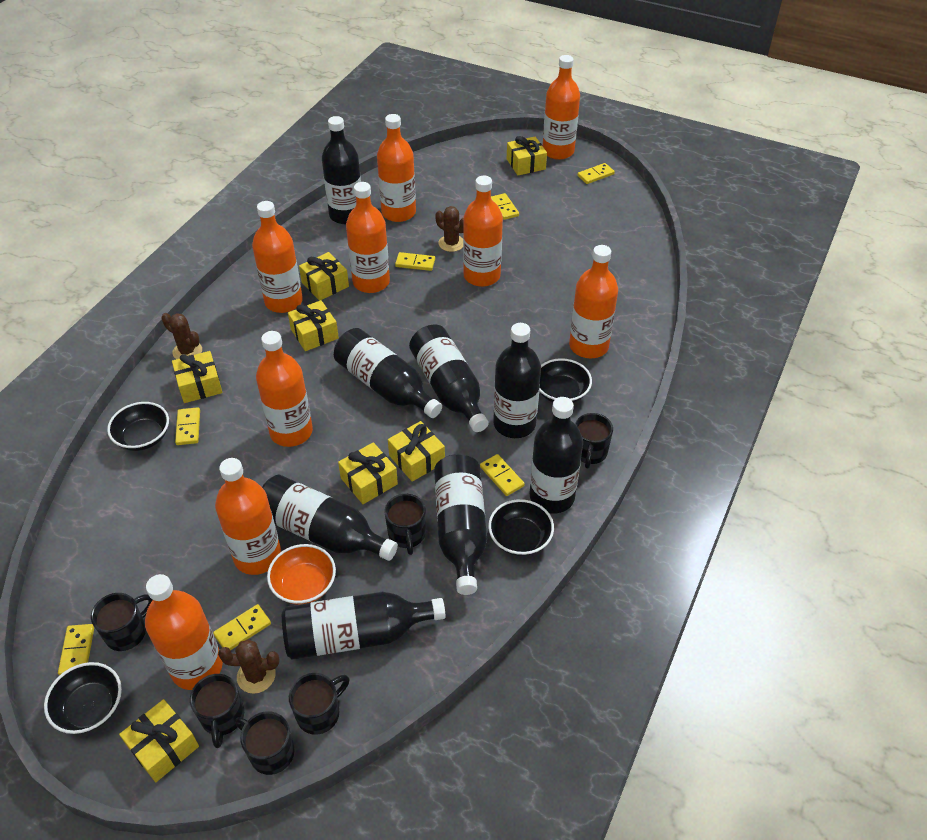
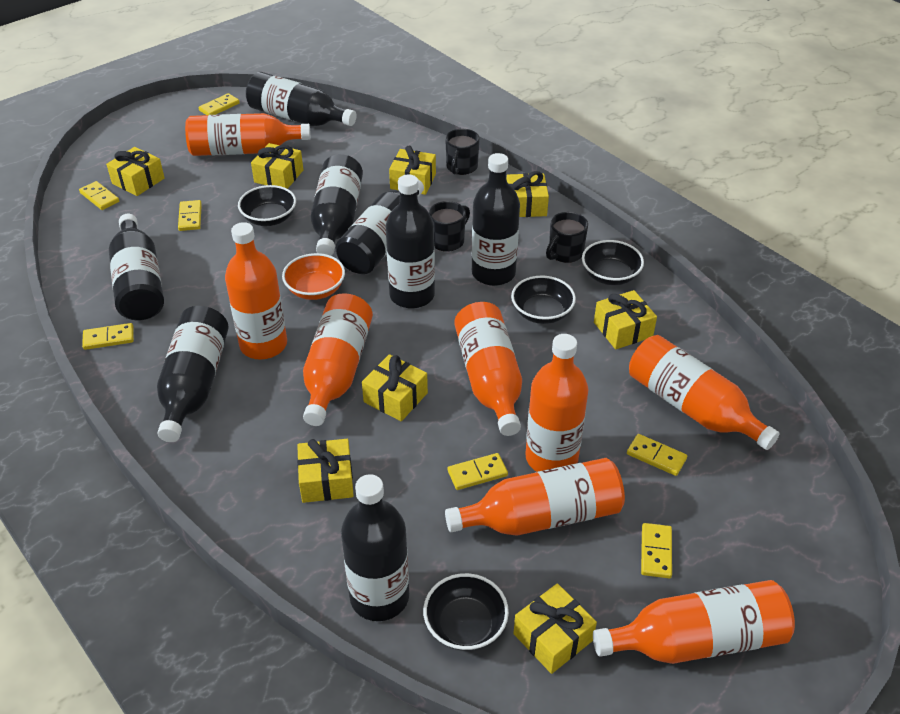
black mug: 6 -> 3
brown cactus: 3 -> 0
orange bottle: 9 -> 8
yellow gift: 7 -> 8

